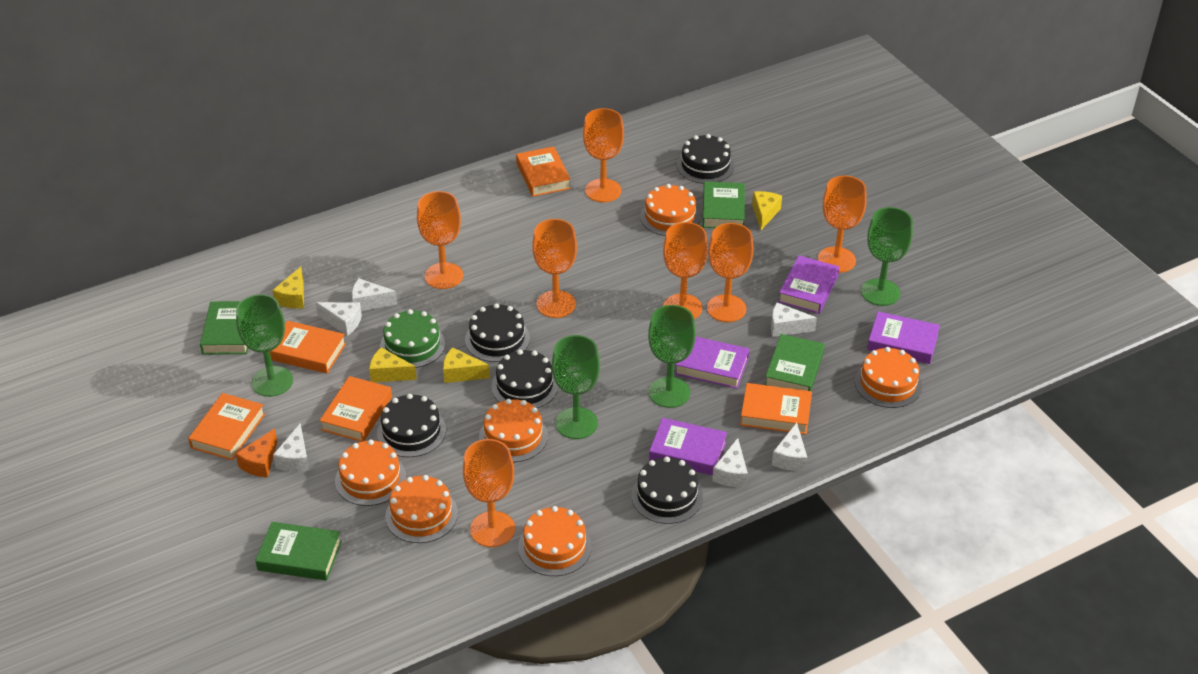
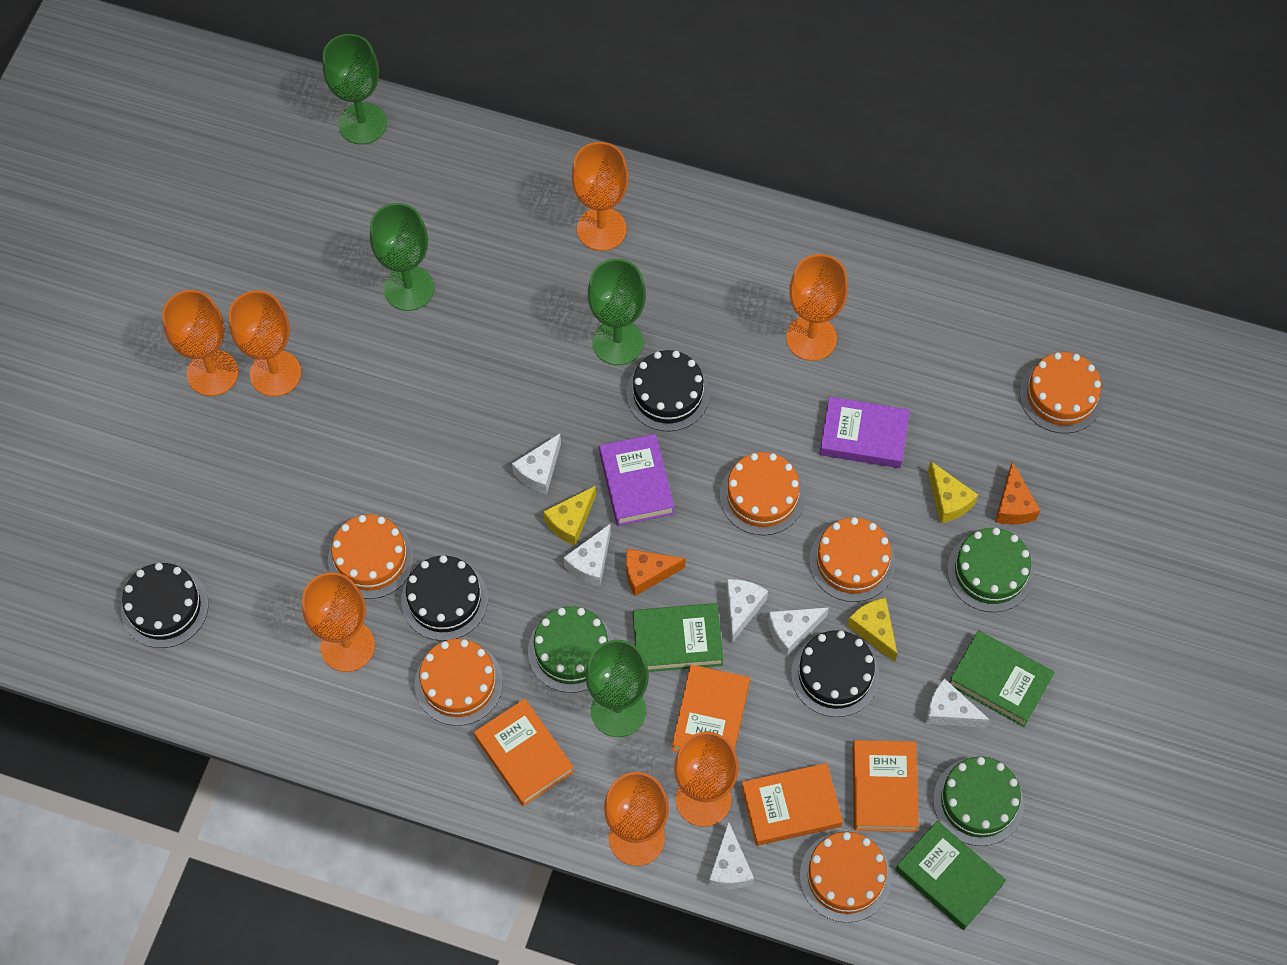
black cake: 5 -> 4
green book: 4 -> 3
green cake: 1 -> 3
orange book: 5 -> 4
orange cheese: 1 -> 2
purple book: 4 -> 2
yellow cheese: 4 -> 3

